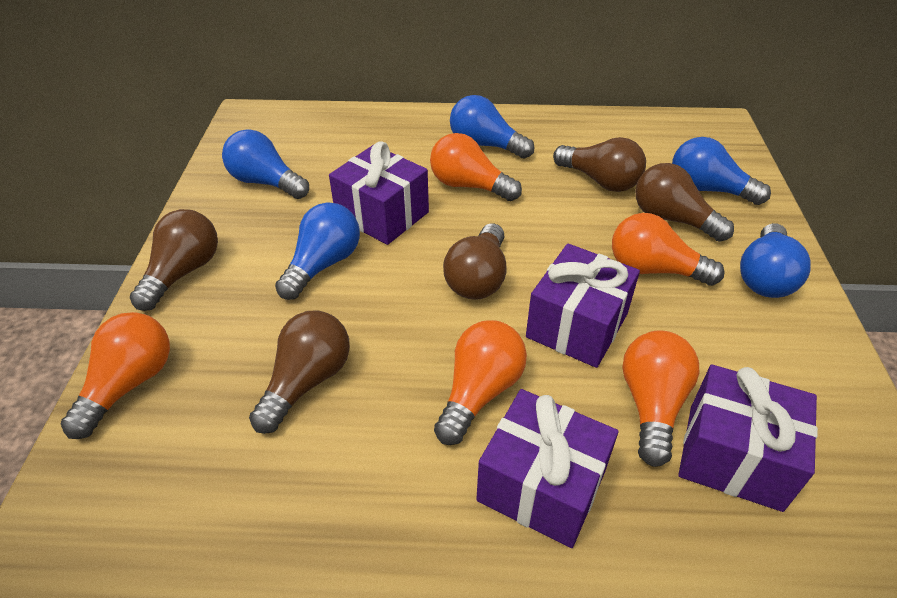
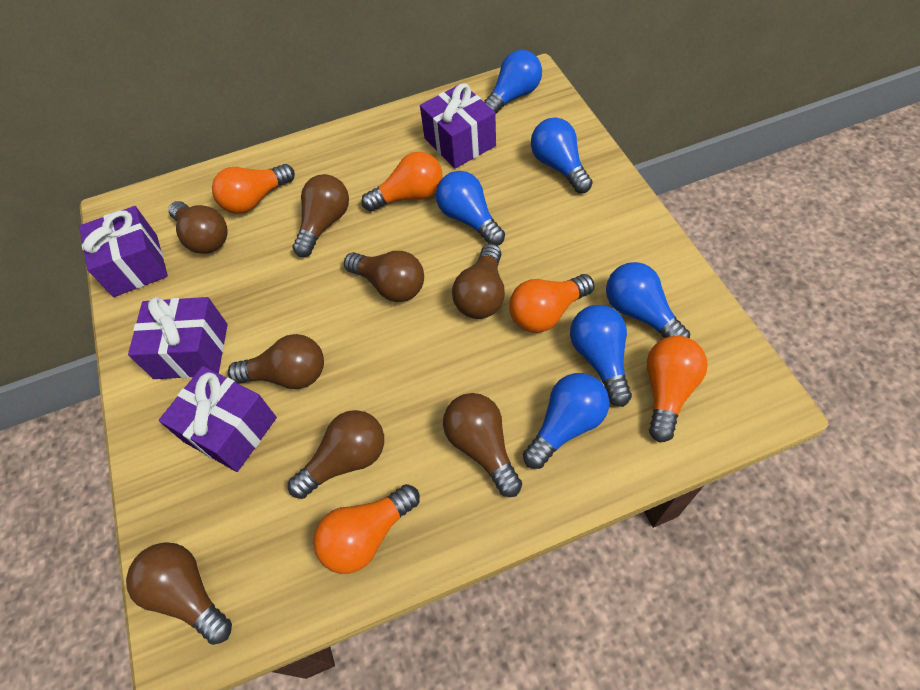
blue light bulb: 5 -> 6
brown light bulb: 5 -> 8

